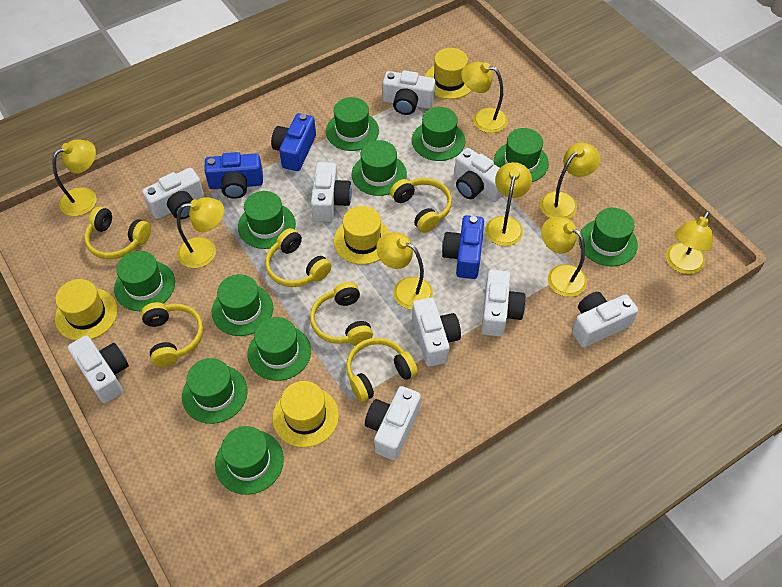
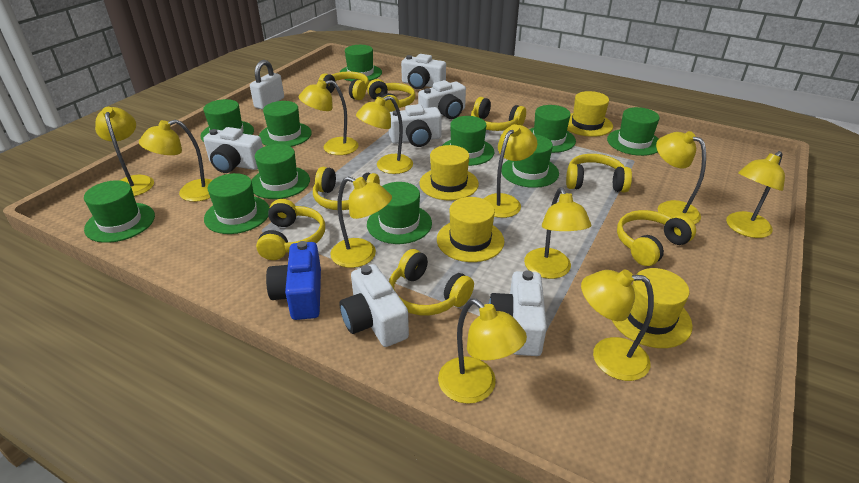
blue camera: 3 -> 1
white camera: 9 -> 6
white padlock: 0 -> 1
yellow headphones: 6 -> 8
yellow lamp: 8 -> 11

